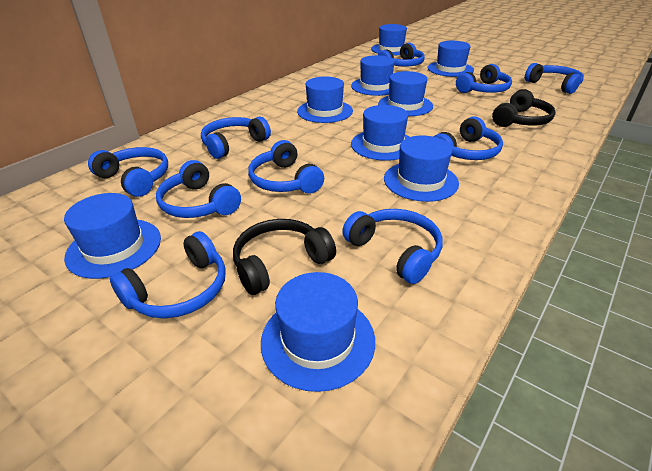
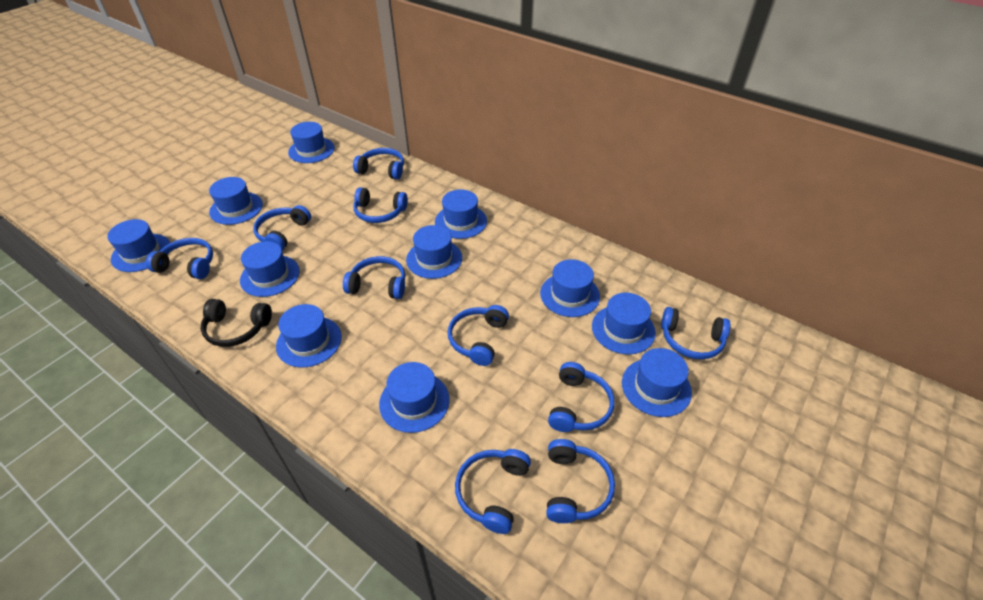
black headphones: 2 -> 1
blue hat: 9 -> 11

